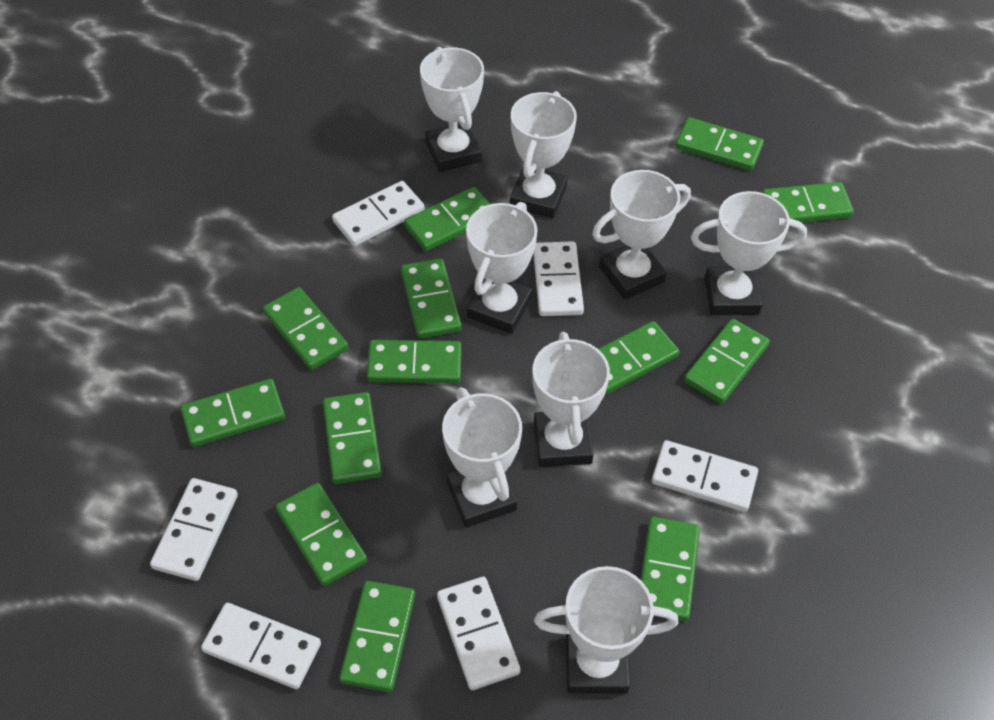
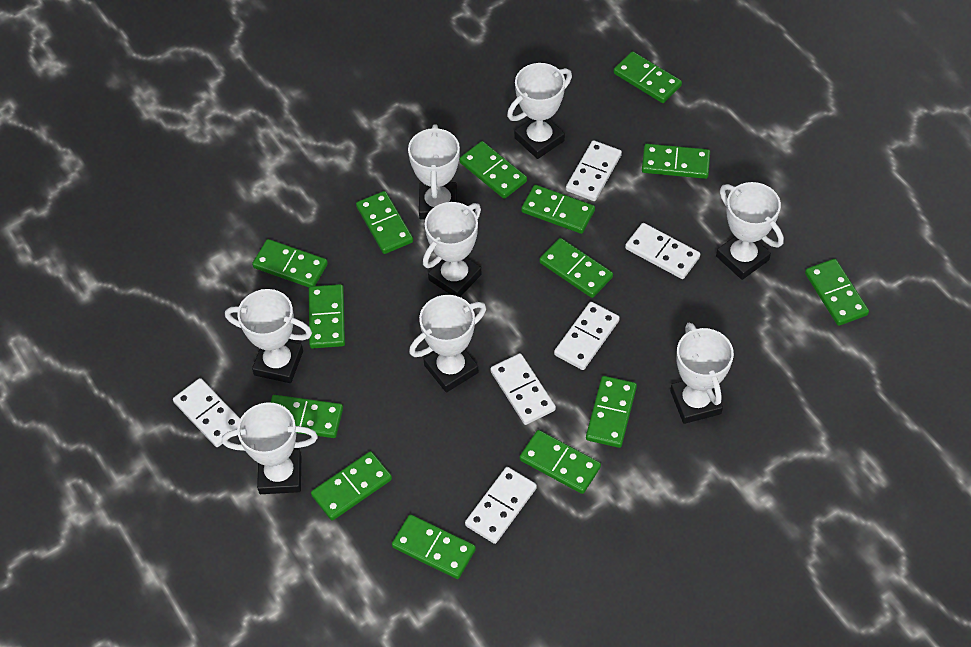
green domino: 13 -> 14

